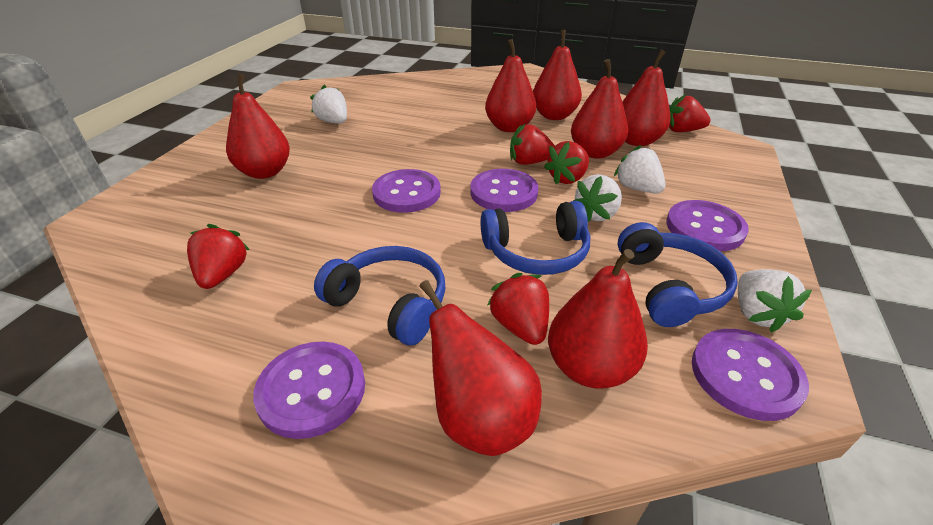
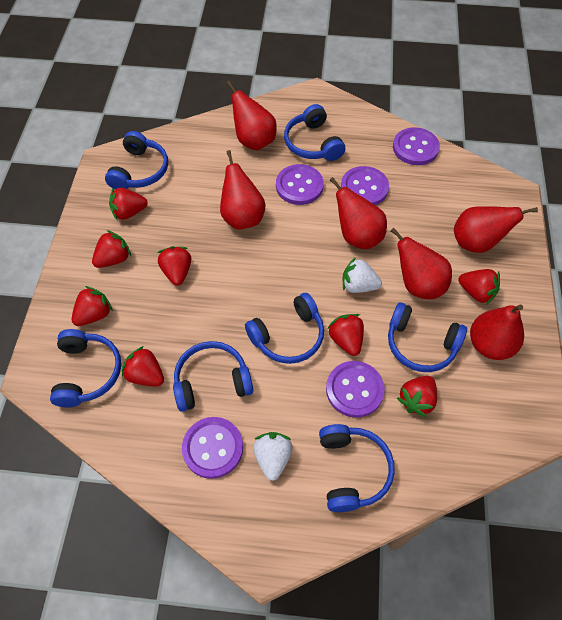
blue headphones: 3 -> 7
red pear: 7 -> 6
red strawberry: 5 -> 8
white strawberry: 4 -> 2

